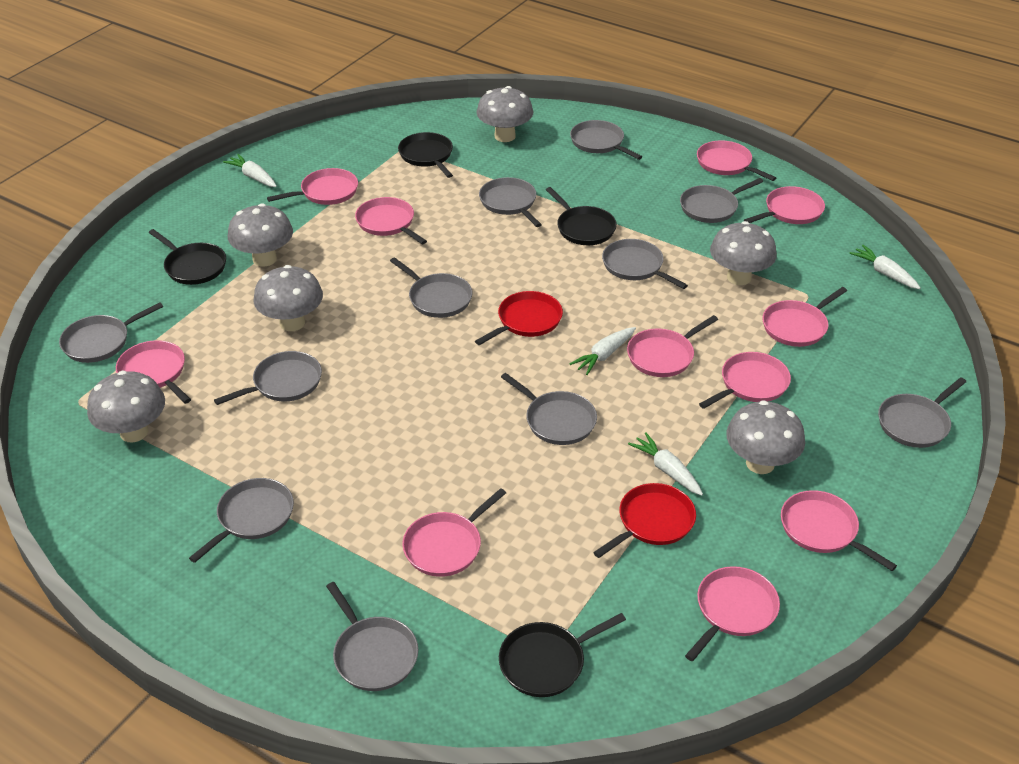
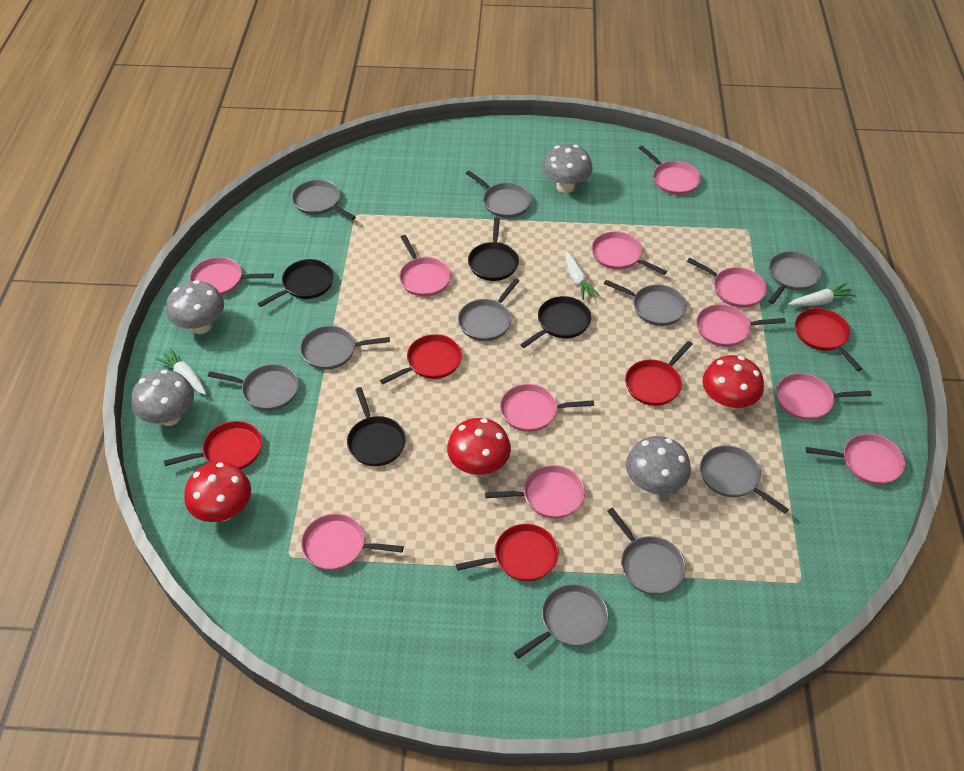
grey mushroom: 6 -> 4
grey pan: 11 -> 10
red mushroom: 0 -> 3
red pan: 2 -> 5
white carrot: 4 -> 3

